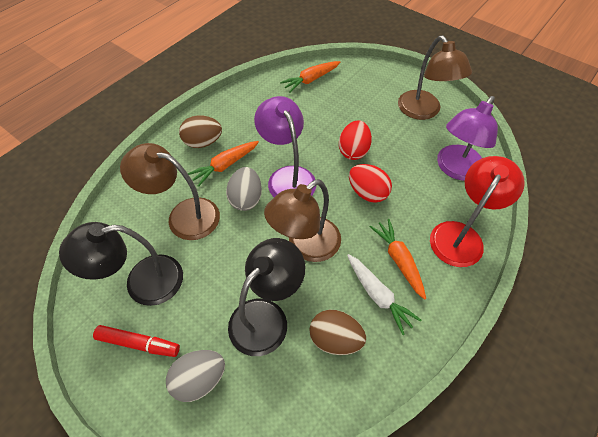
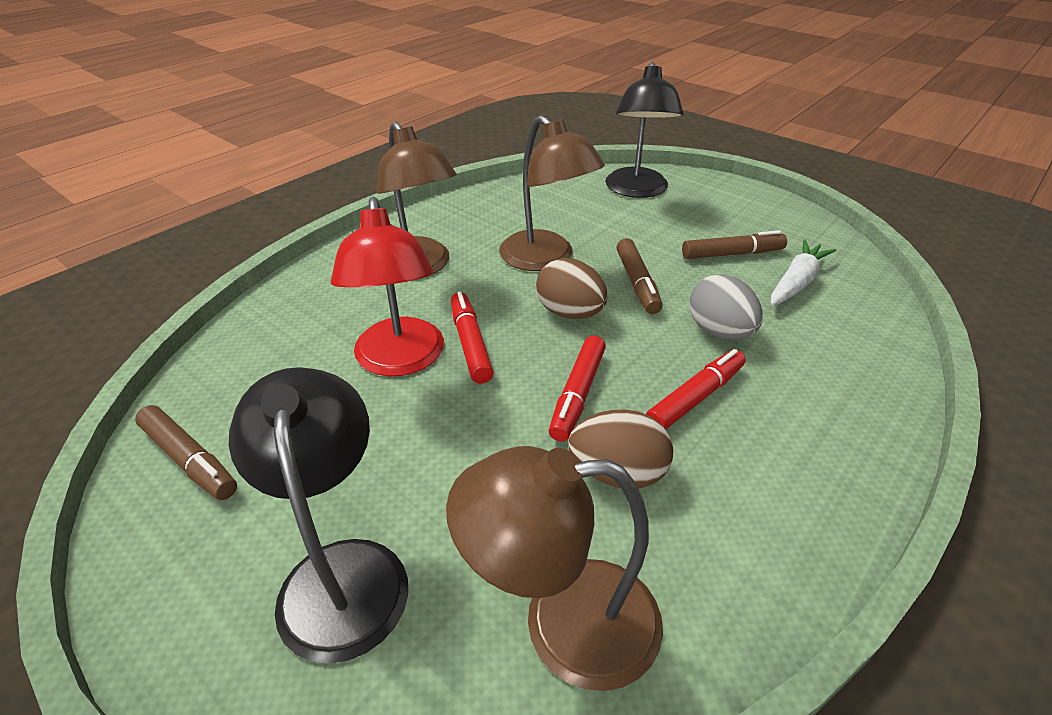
brown marker: 0 -> 3
grey egg: 2 -> 1
orange carrot: 3 -> 0
purple lamp: 2 -> 0
red egg: 2 -> 0
red marker: 1 -> 3

